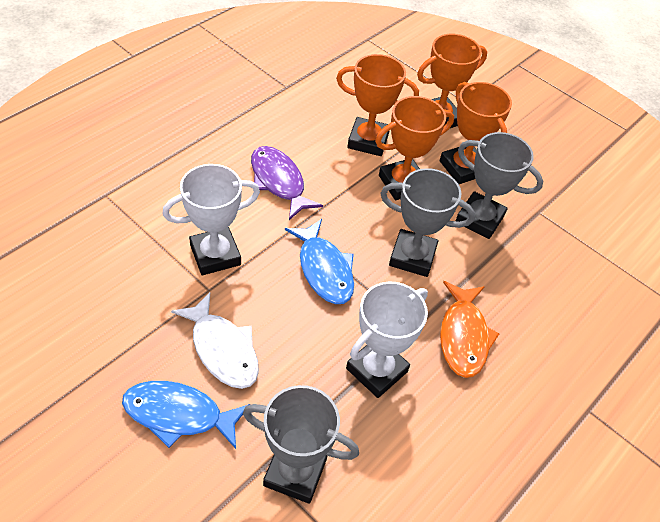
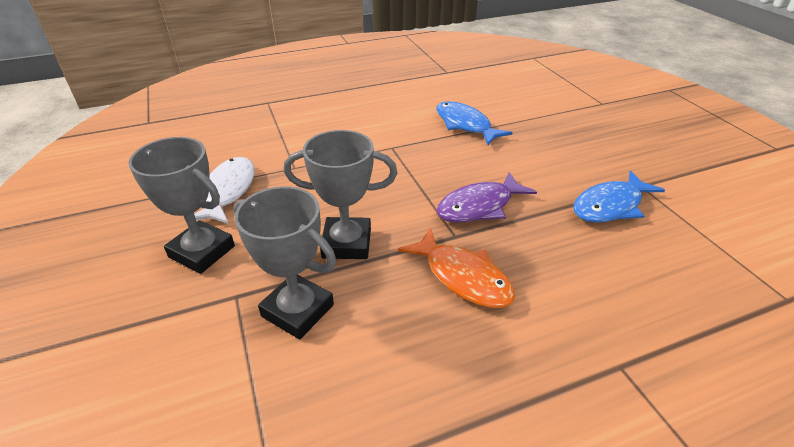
orange trophy: 4 -> 0
white trophy: 2 -> 0

